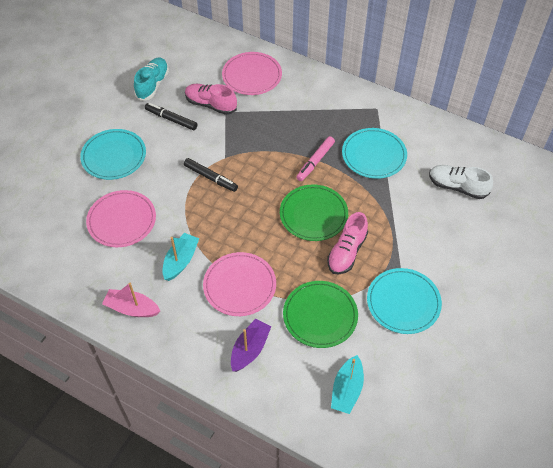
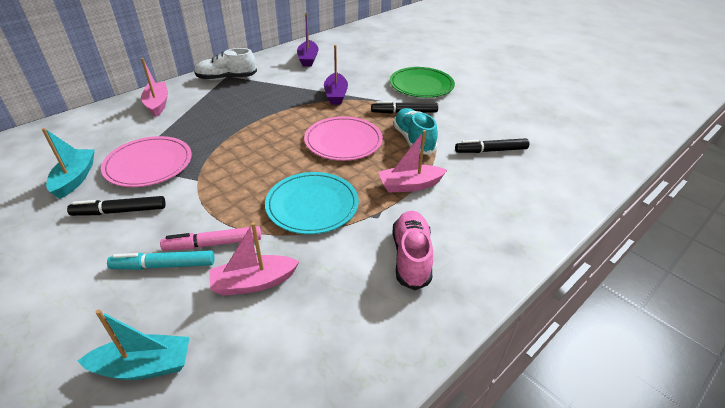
black marker: 2 -> 3
green plate: 2 -> 1
pink boat: 1 -> 3
pink plate: 3 -> 2
pink shoe: 2 -> 1
purple boat: 1 -> 2
turquoise marker: 0 -> 1
turquoise plate: 3 -> 1

